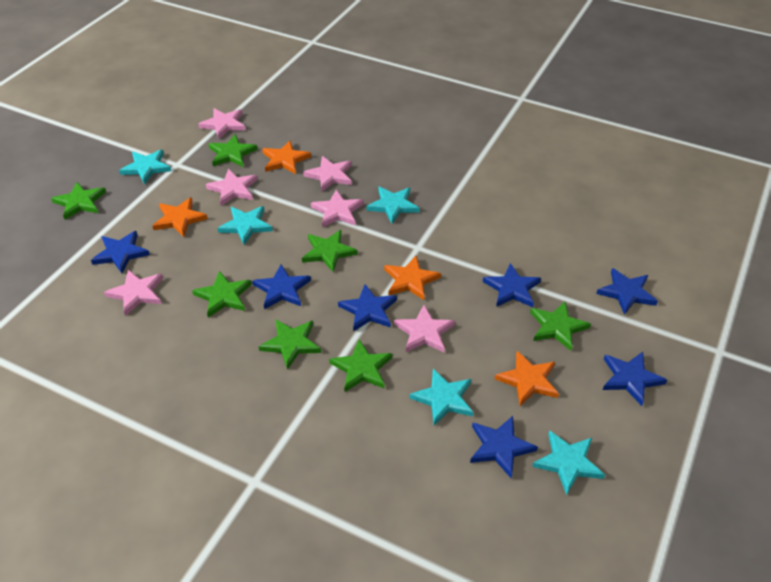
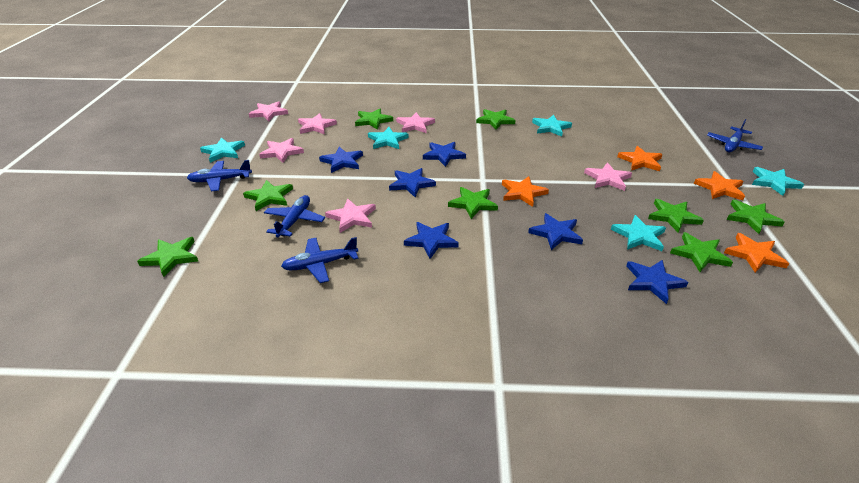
blue plane: 0 -> 4
blue star: 7 -> 6
green star: 7 -> 8

